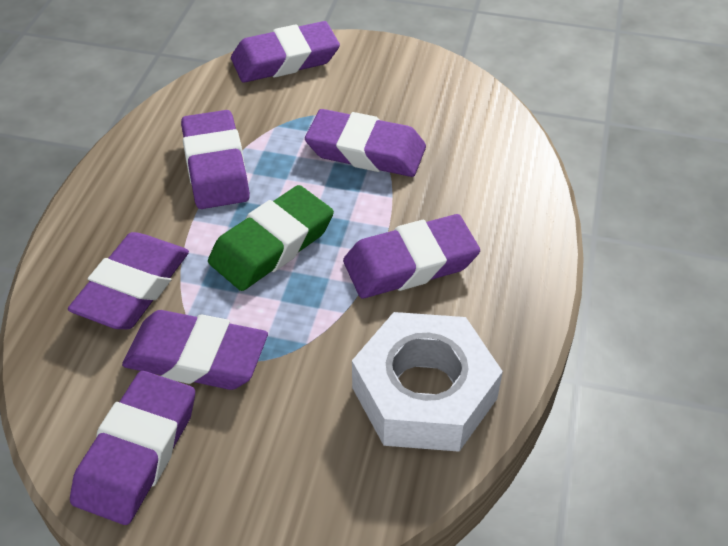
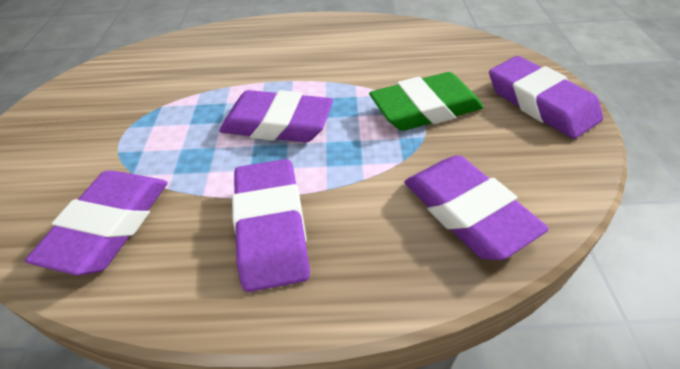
purple eraser: 7 -> 5
white nut: 1 -> 0

